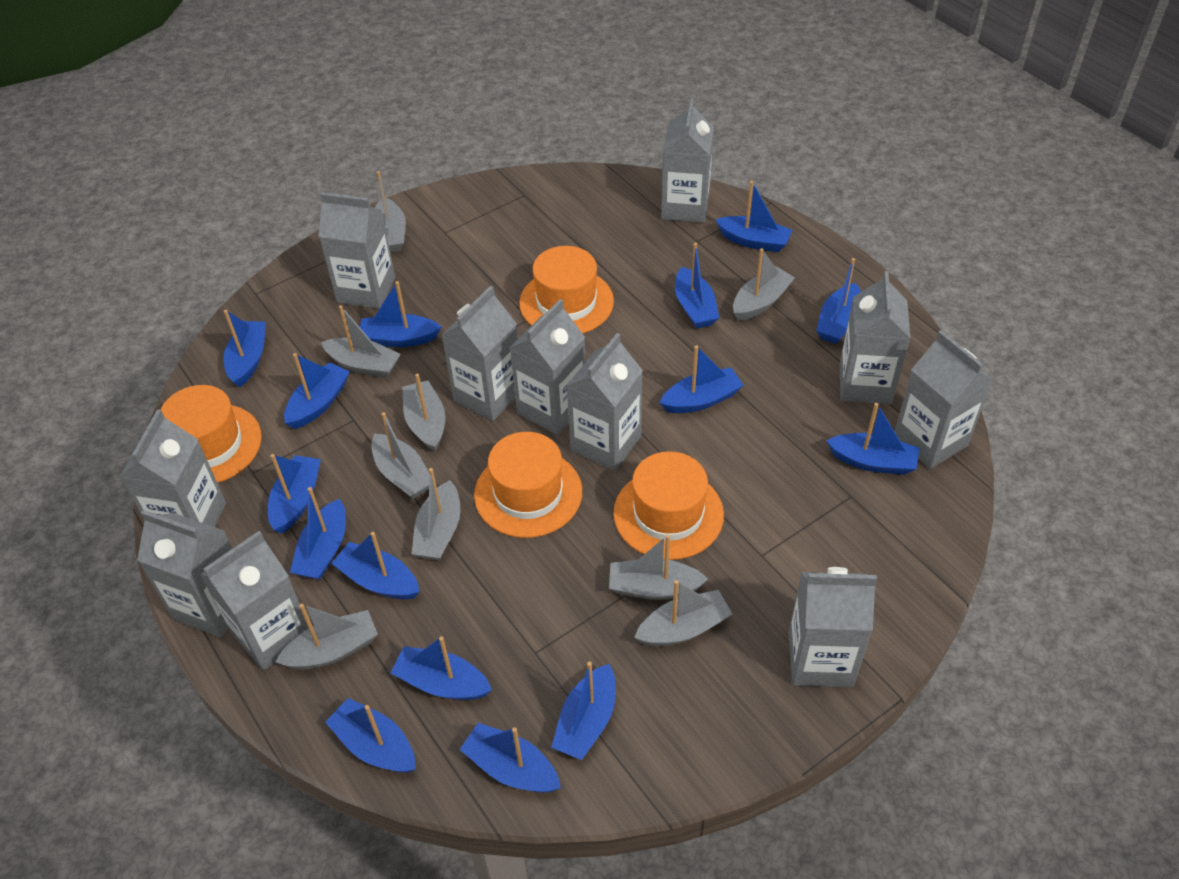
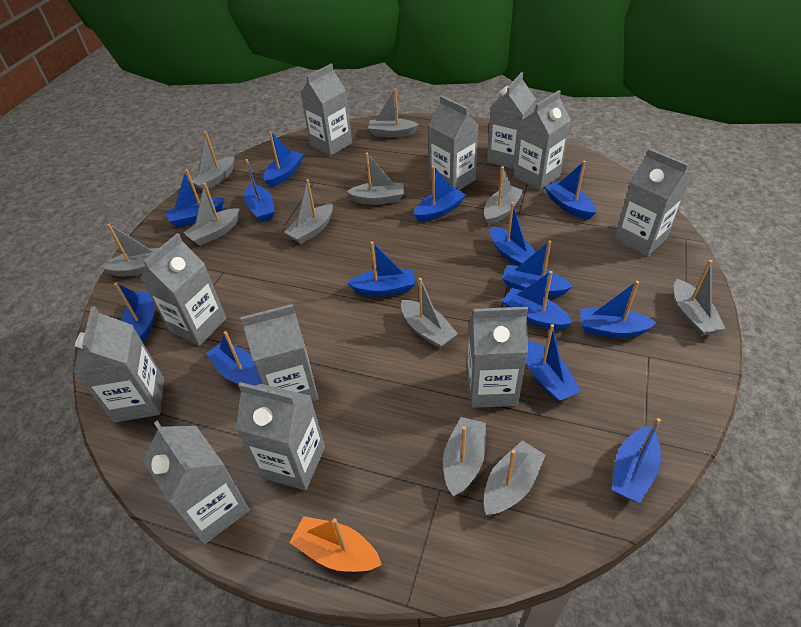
blue boat: 15 -> 14
grey boat: 9 -> 11
orange boat: 0 -> 1
orange hat: 4 -> 0

